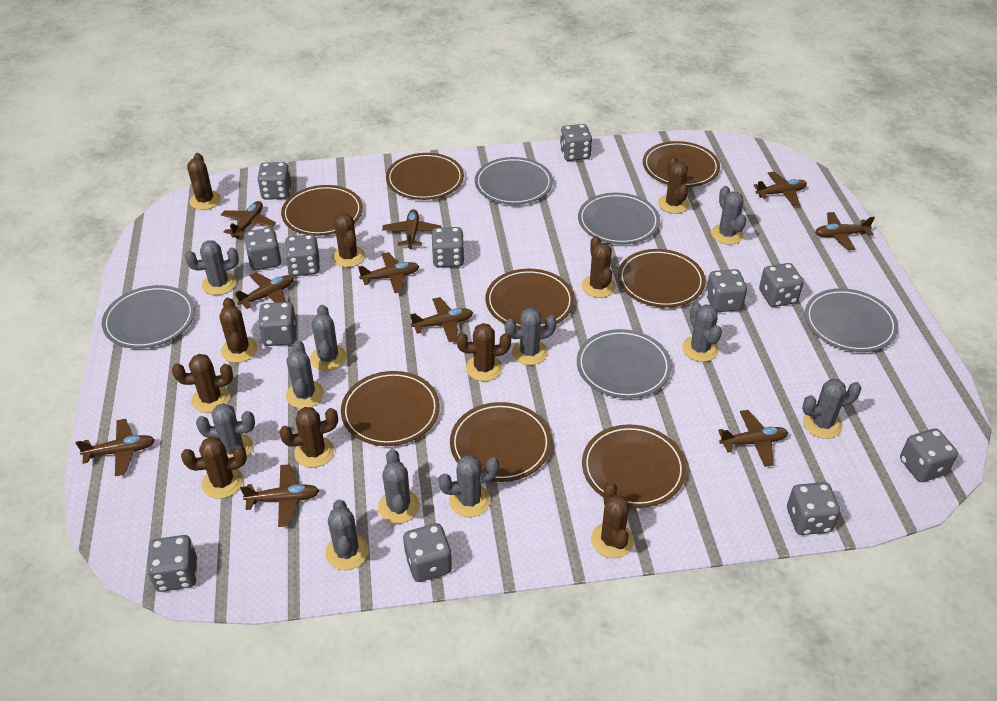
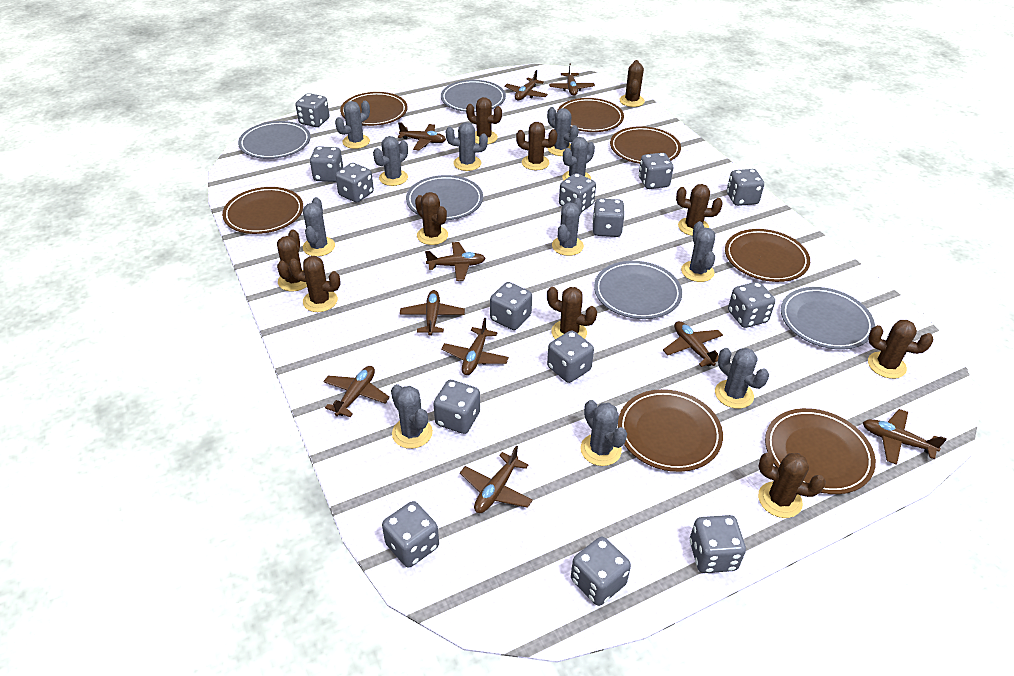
brown plate: 8 -> 7
grey dice: 12 -> 14

